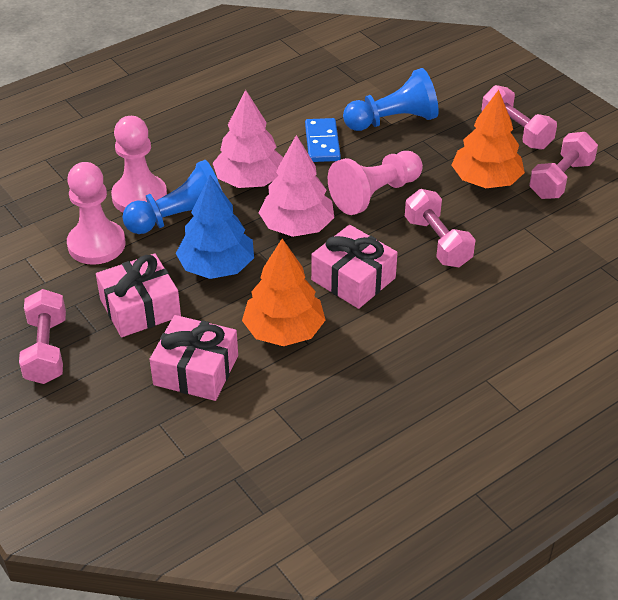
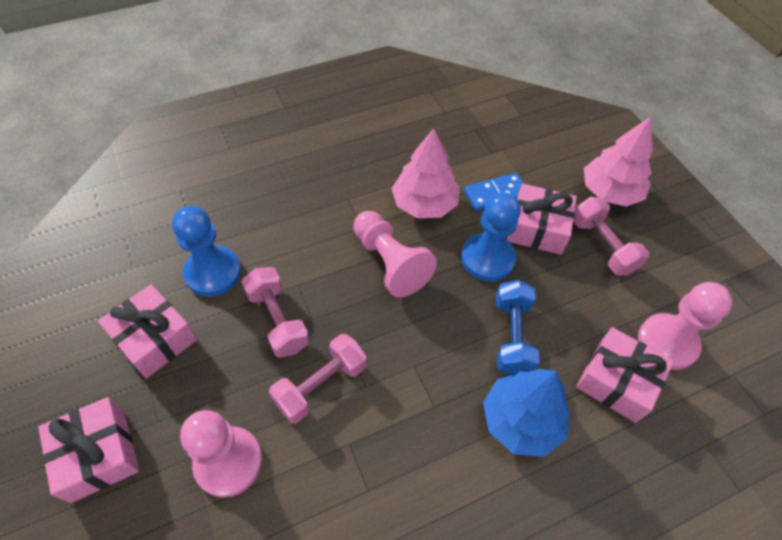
blue dumbbell: 0 -> 1
orange tree: 2 -> 0
pink dumbbell: 4 -> 3
pink gift: 3 -> 4

